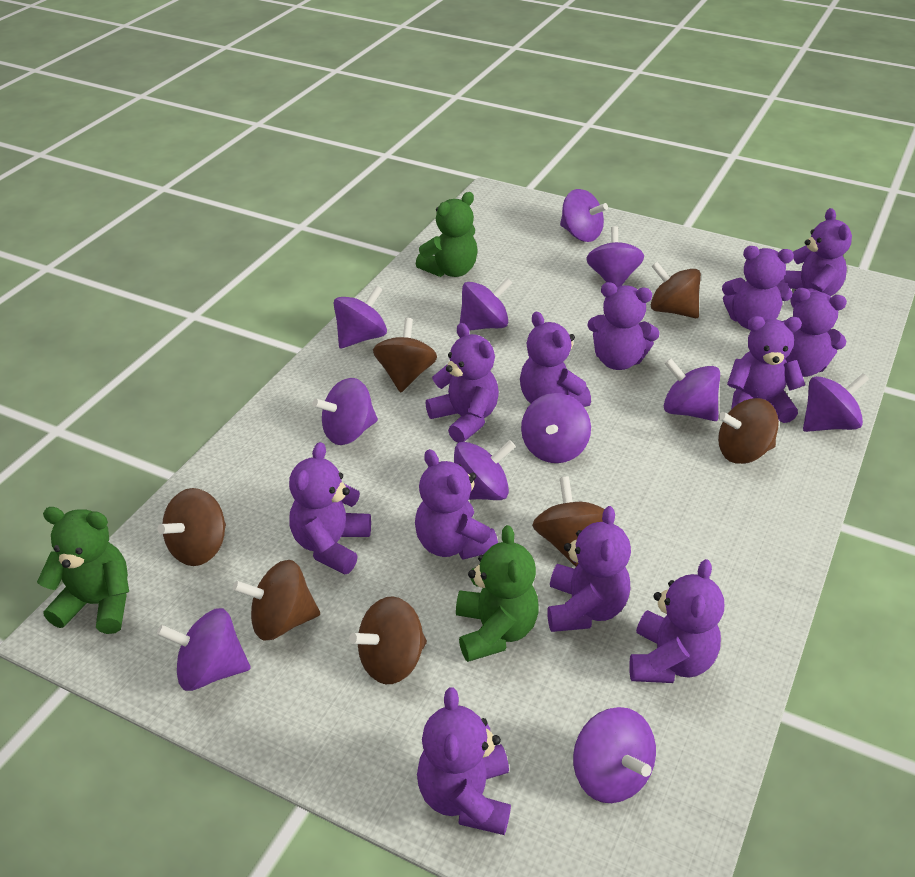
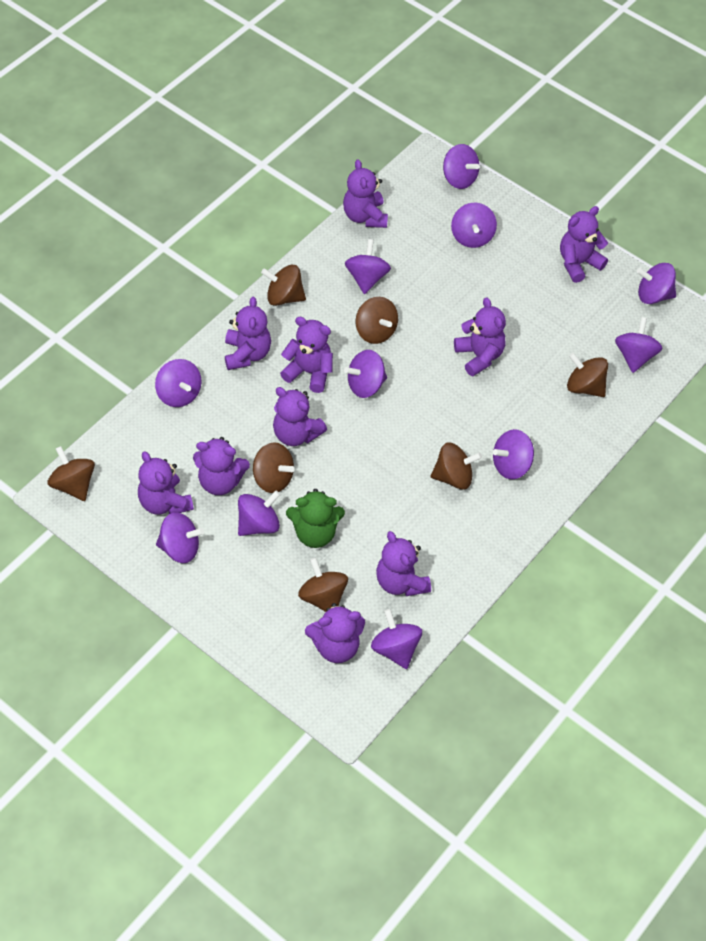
green teddy bear: 3 -> 1
purple teddy bear: 12 -> 10

